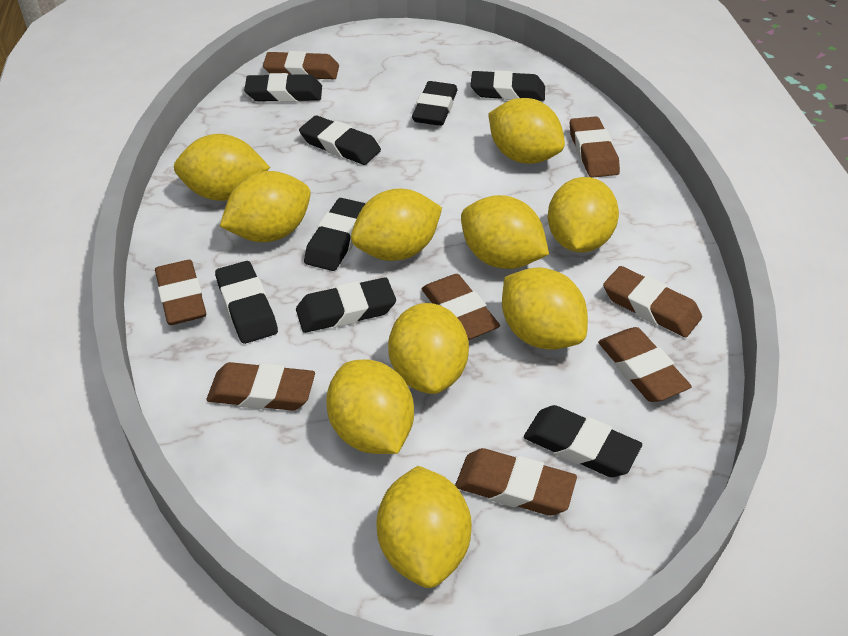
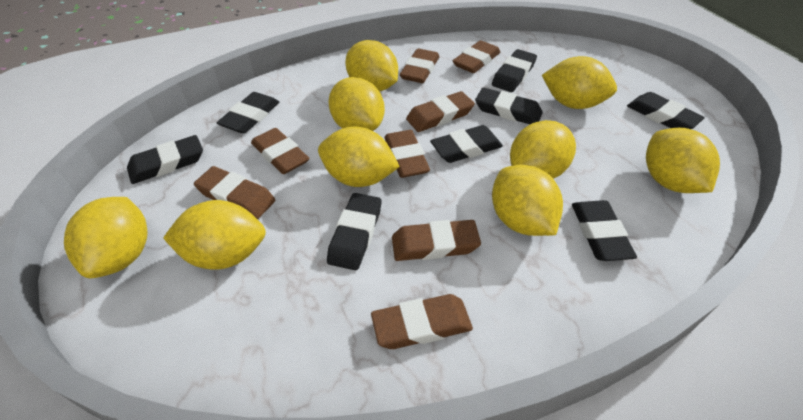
yellow lemon: 10 -> 9

